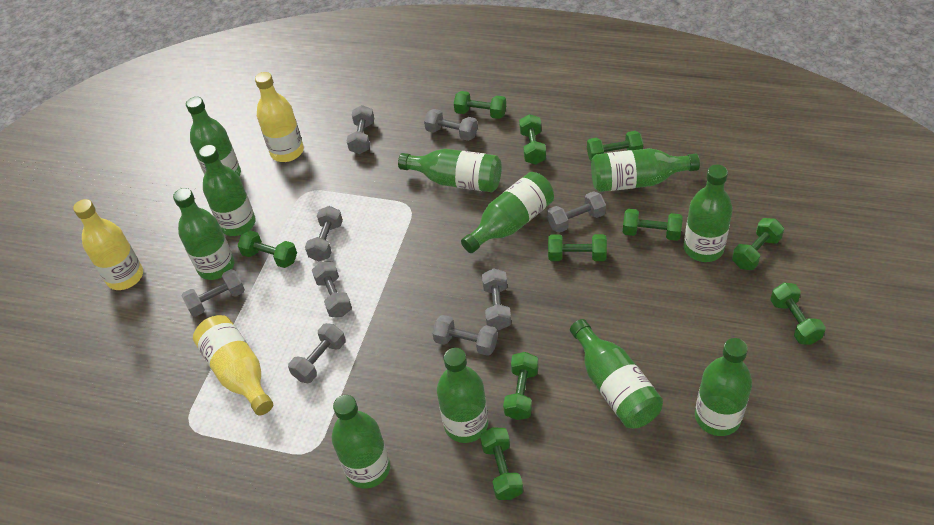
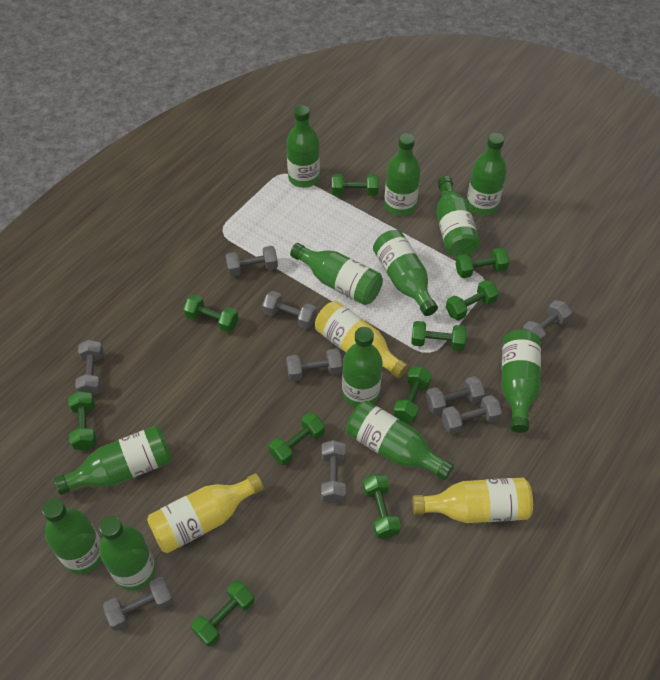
green bottle: 11 -> 12

